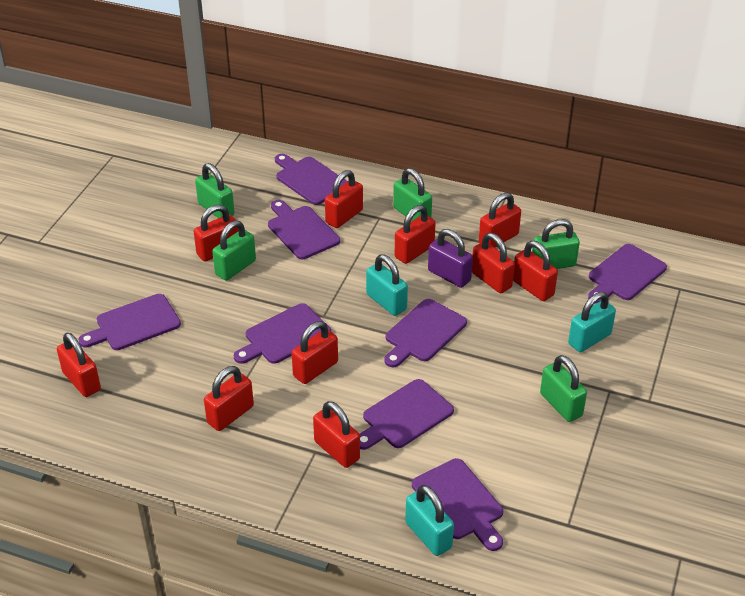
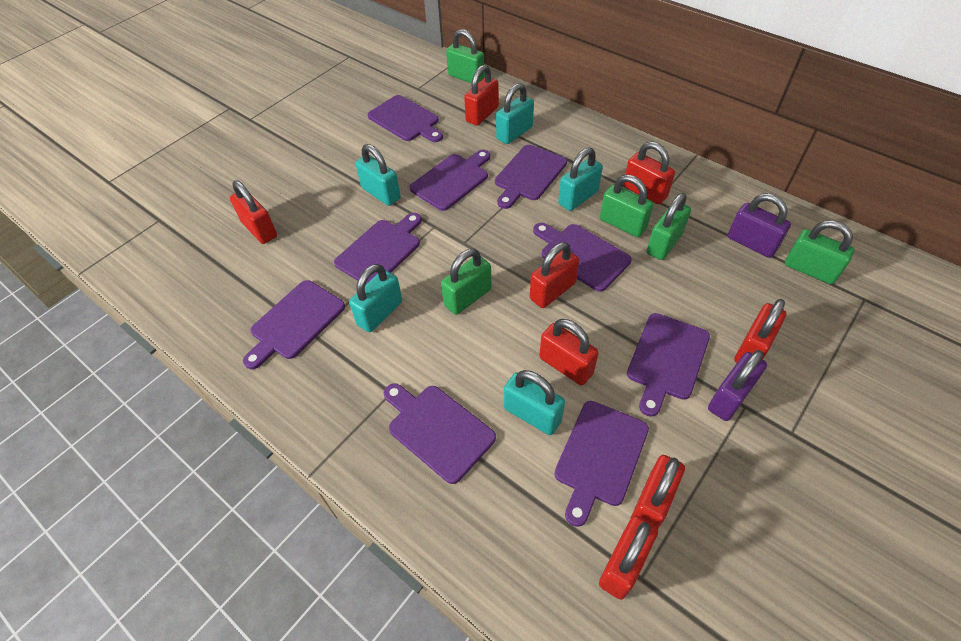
purple cutting board: 8 -> 9
purple padlock: 1 -> 2
red padlock: 10 -> 8
turquoise padlock: 3 -> 5

